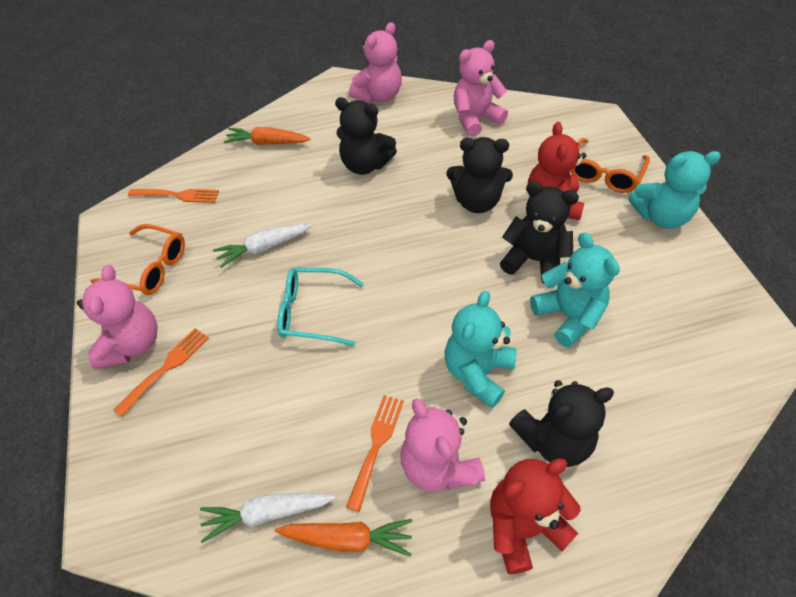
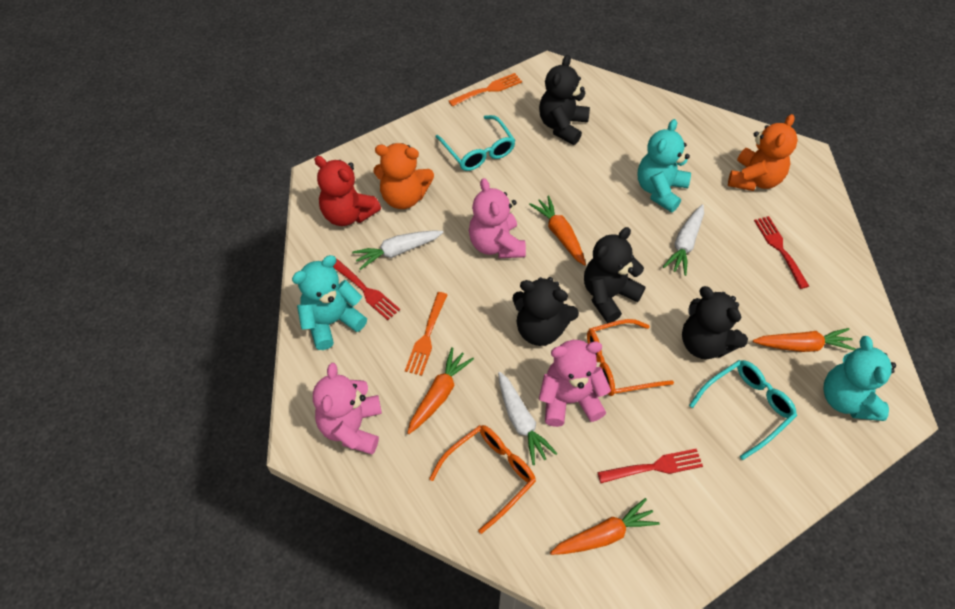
orange carrot: 2 -> 4
orange fork: 3 -> 2
orange teddy bear: 0 -> 2
pink teddy bear: 4 -> 3
red fork: 0 -> 3
red teddy bear: 2 -> 1
turquoise glasses: 1 -> 2
white carrot: 2 -> 3

